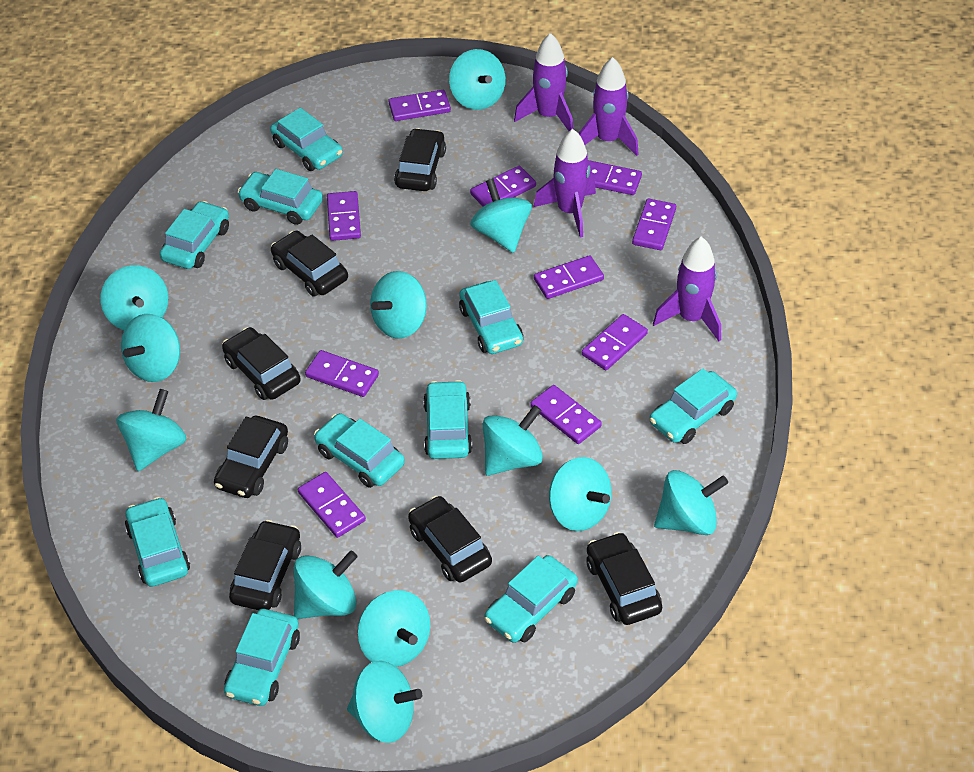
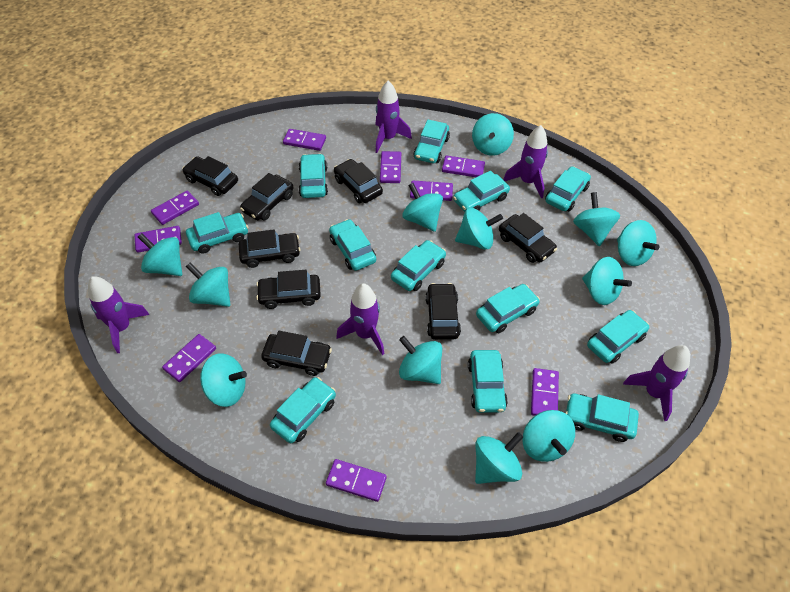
black car: 7 -> 8
purple domino: 10 -> 9
purple rocket: 4 -> 5
turquoise car: 10 -> 12

